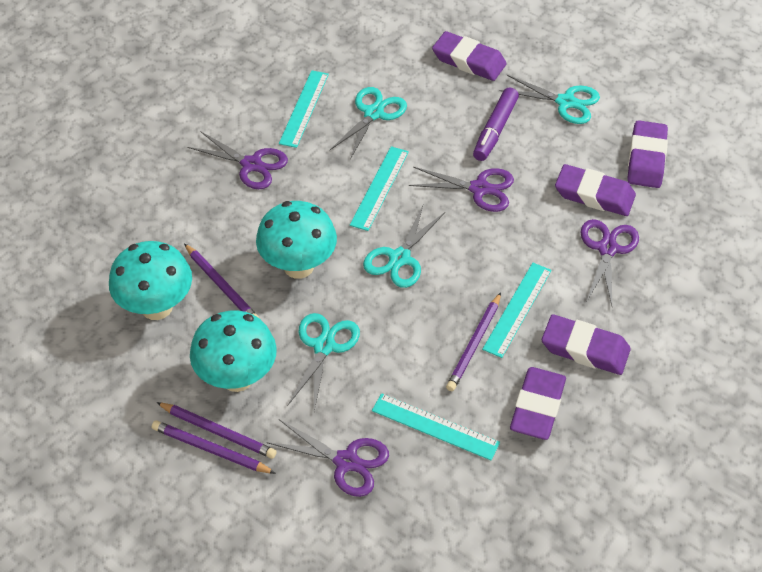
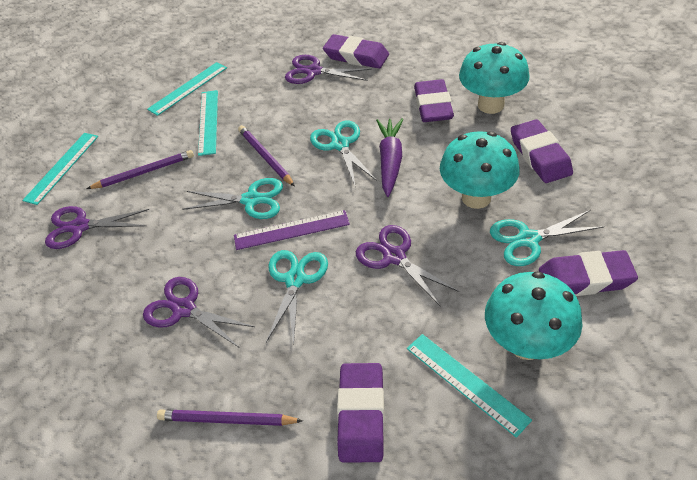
purple carrot: 0 -> 1
purple marker: 1 -> 0
purple pencil: 4 -> 3
purple ruler: 0 -> 1

